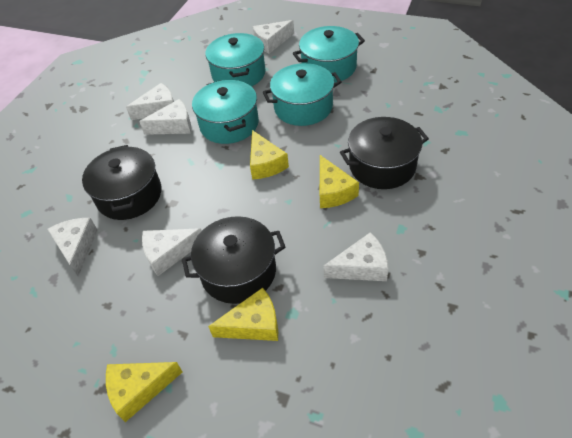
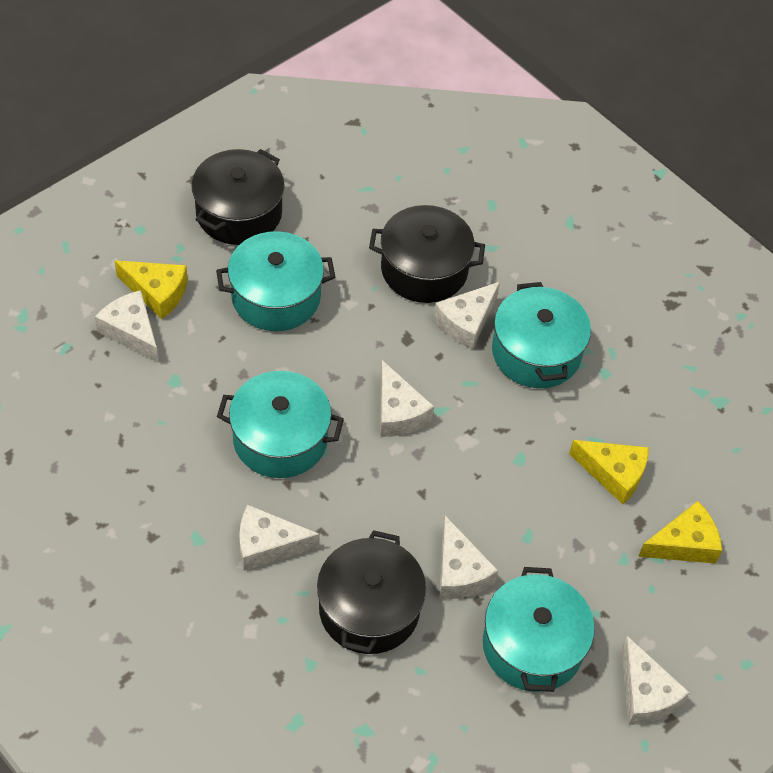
yellow cheese: 4 -> 3

